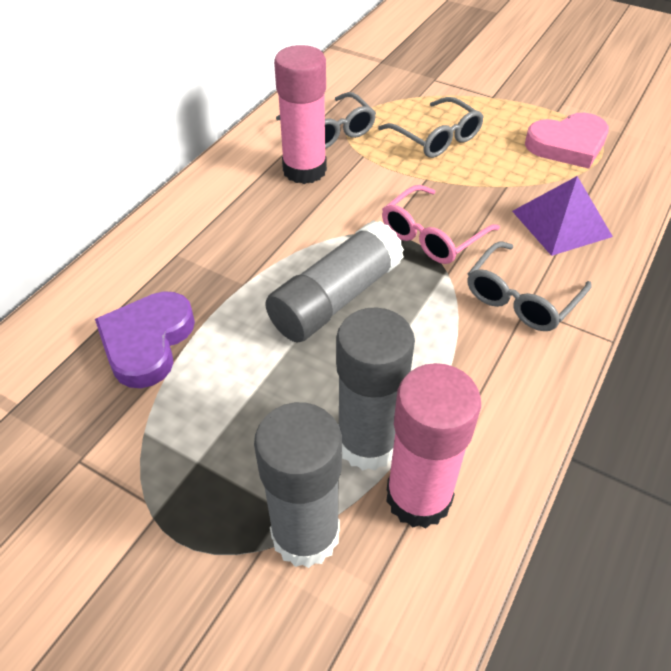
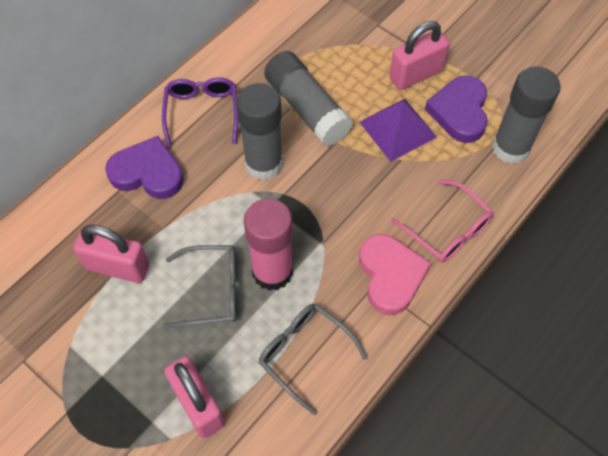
grey glasses: 3 -> 2
pink glue stick: 2 -> 1
pink padlock: 0 -> 3
purple glasses: 0 -> 1
purple heart: 1 -> 2

